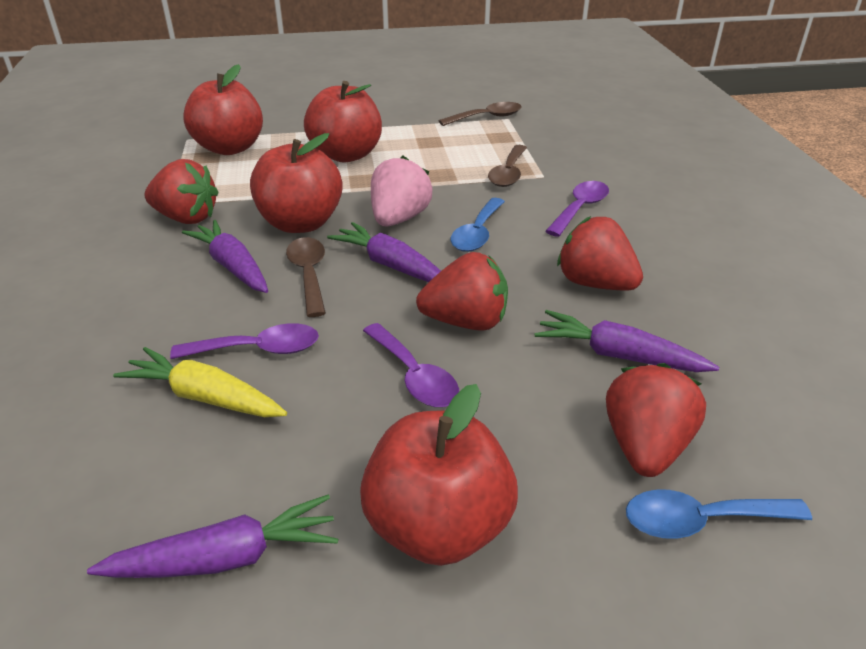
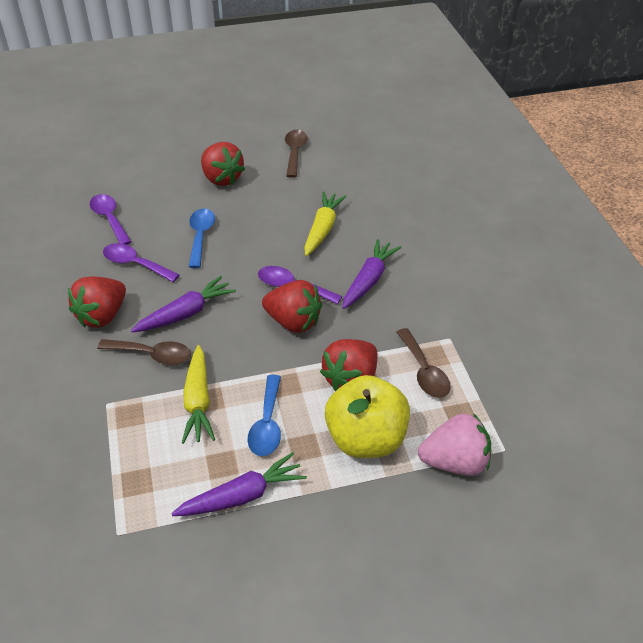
purple carrot: 4 -> 3
red apple: 4 -> 0
yellow apple: 0 -> 1
yellow carrot: 1 -> 2

